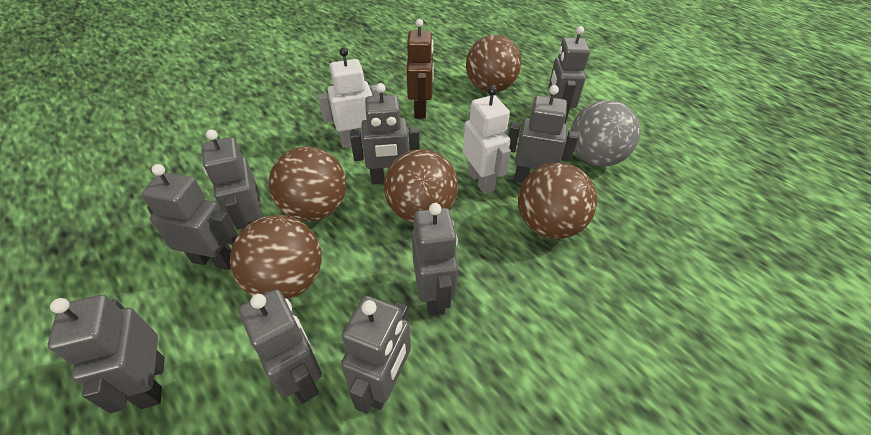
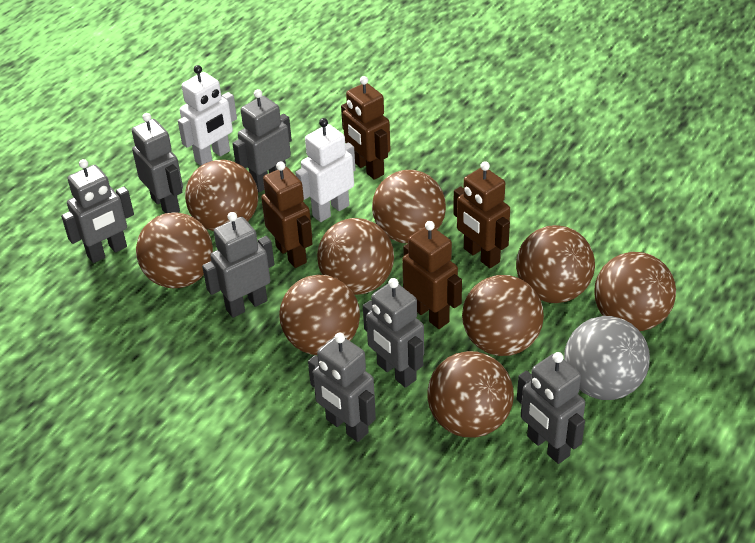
brown ball: 5 -> 9
brown robot: 1 -> 4
grey robot: 9 -> 7

